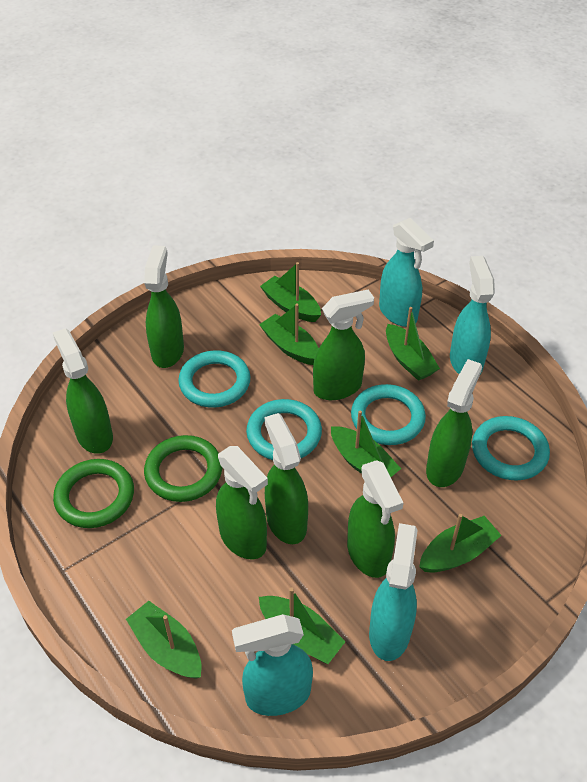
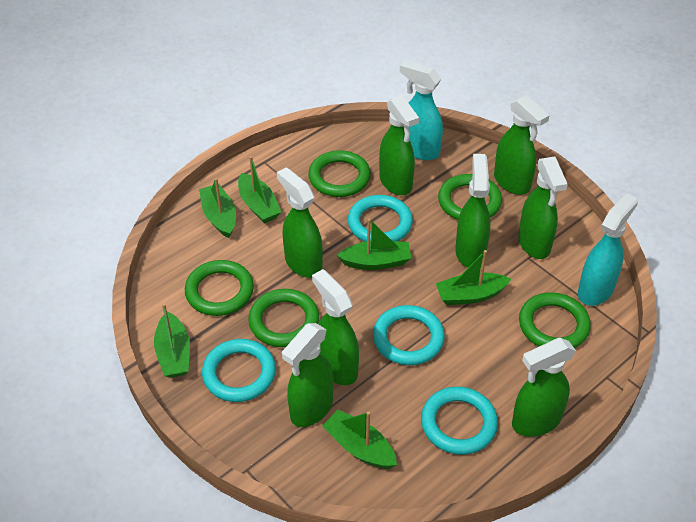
green boat: 7 -> 6
green ring: 2 -> 5
green spray bottle: 7 -> 8
turquoise spray bottle: 4 -> 2

